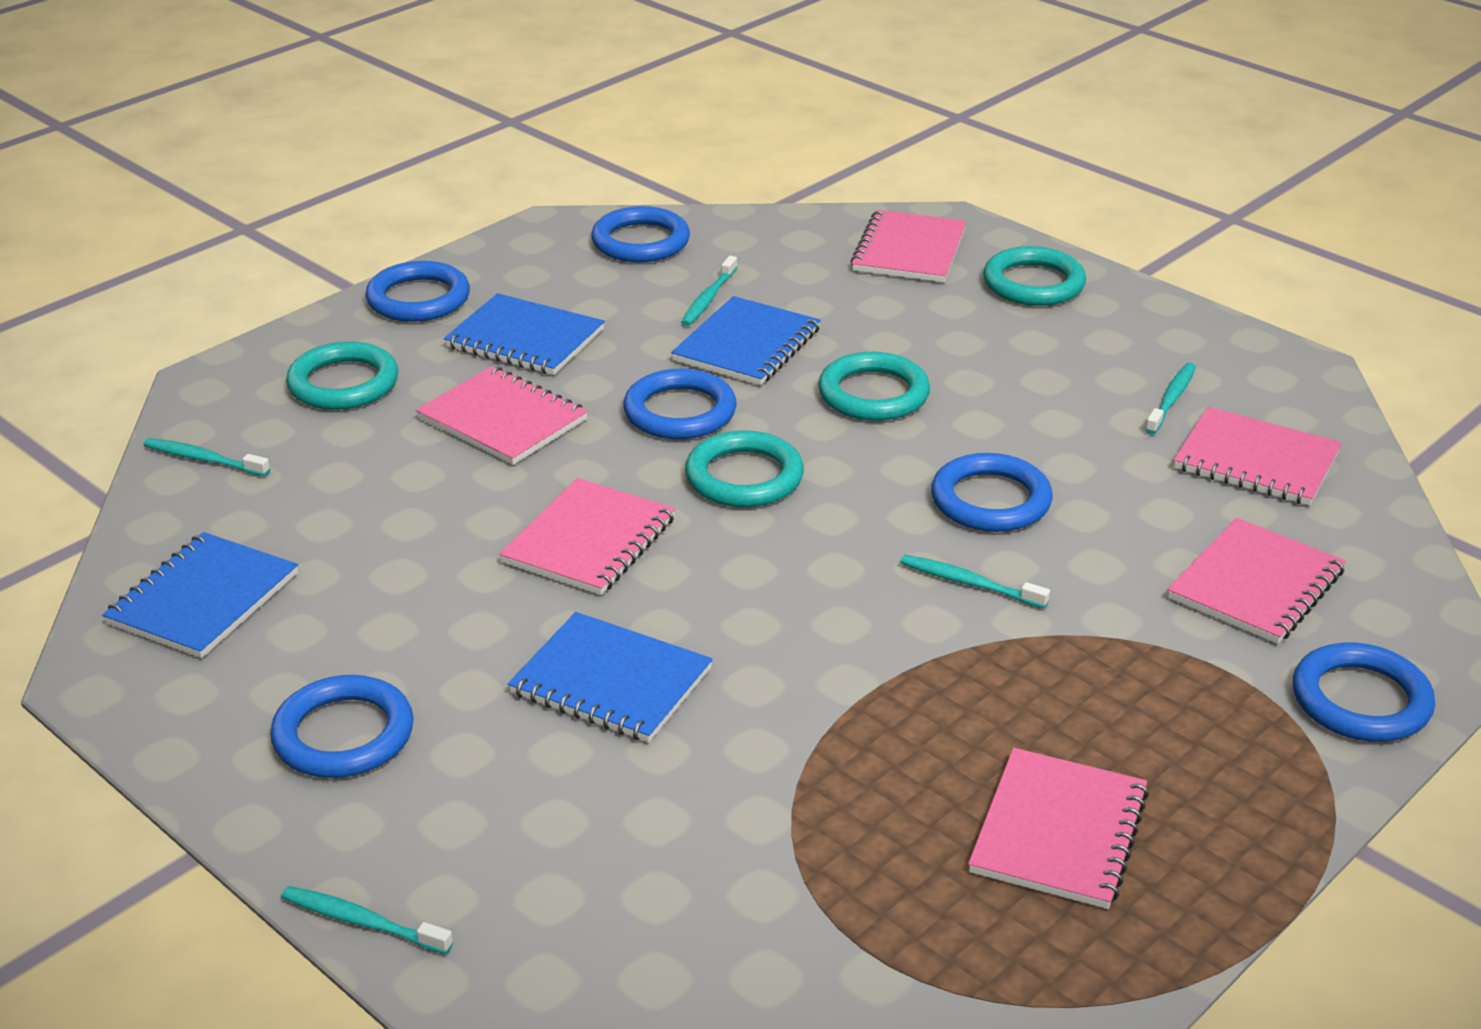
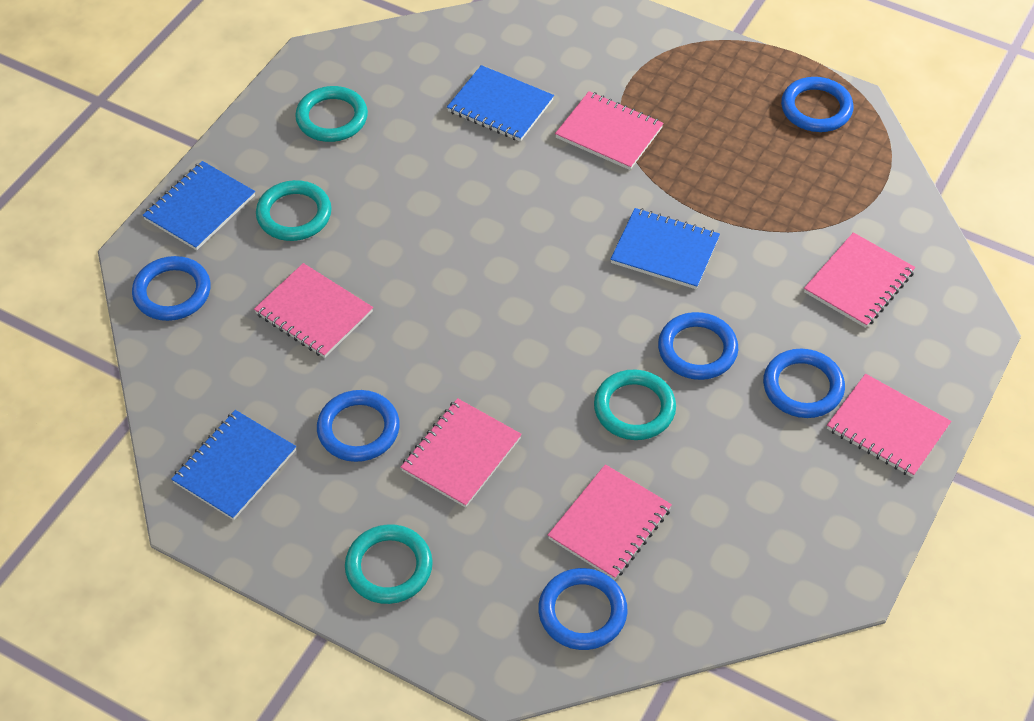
turquoise toothbrush: 5 -> 0

